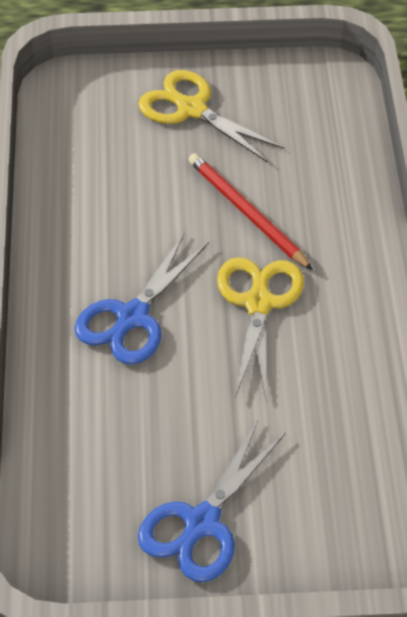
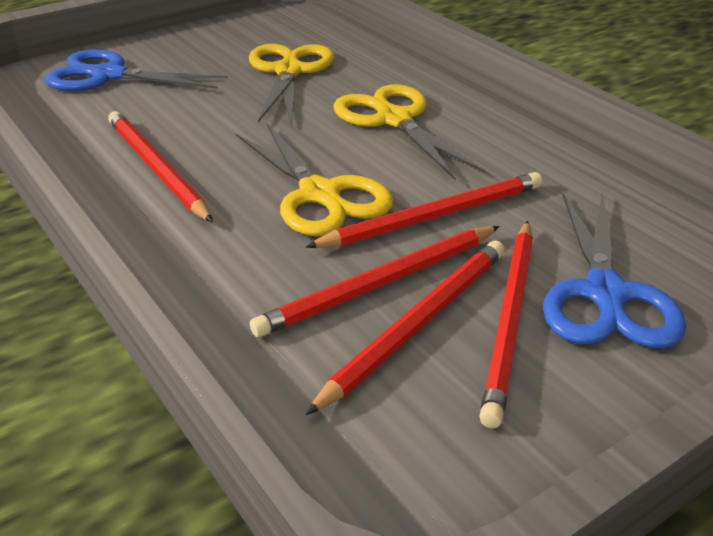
red pencil: 1 -> 5
yellow scissors: 2 -> 3

